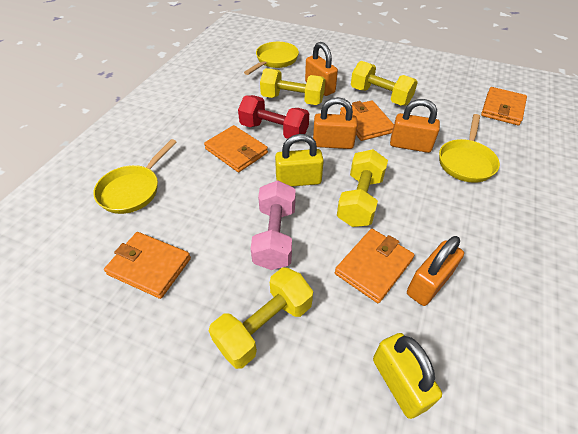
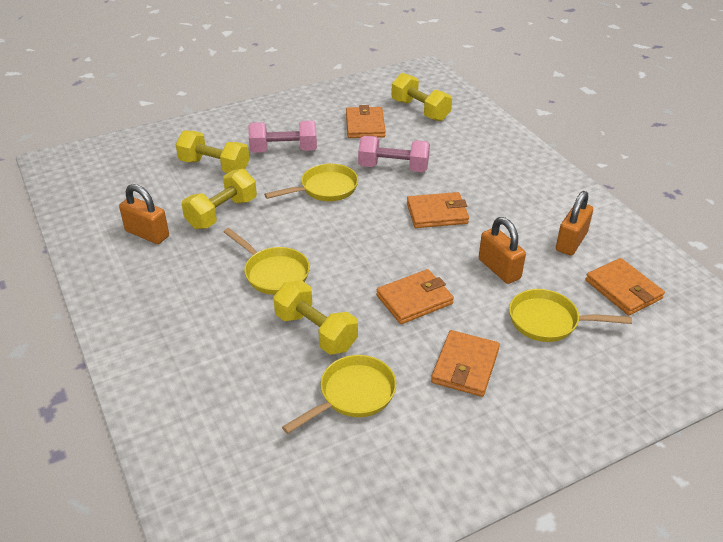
orange padlock: 4 -> 3
pink dumbbell: 1 -> 2
red dumbbell: 1 -> 0
yellow padlock: 2 -> 0
yellow pan: 3 -> 4

